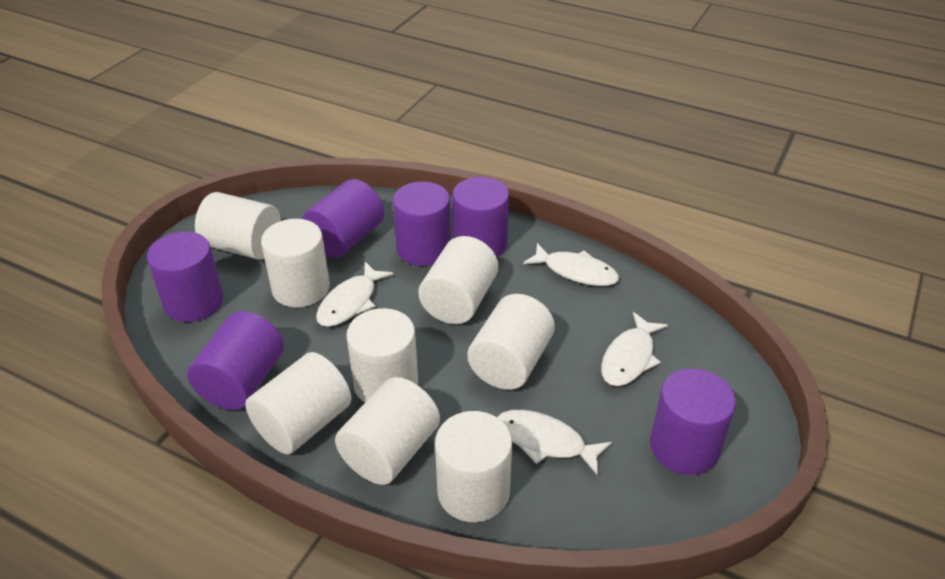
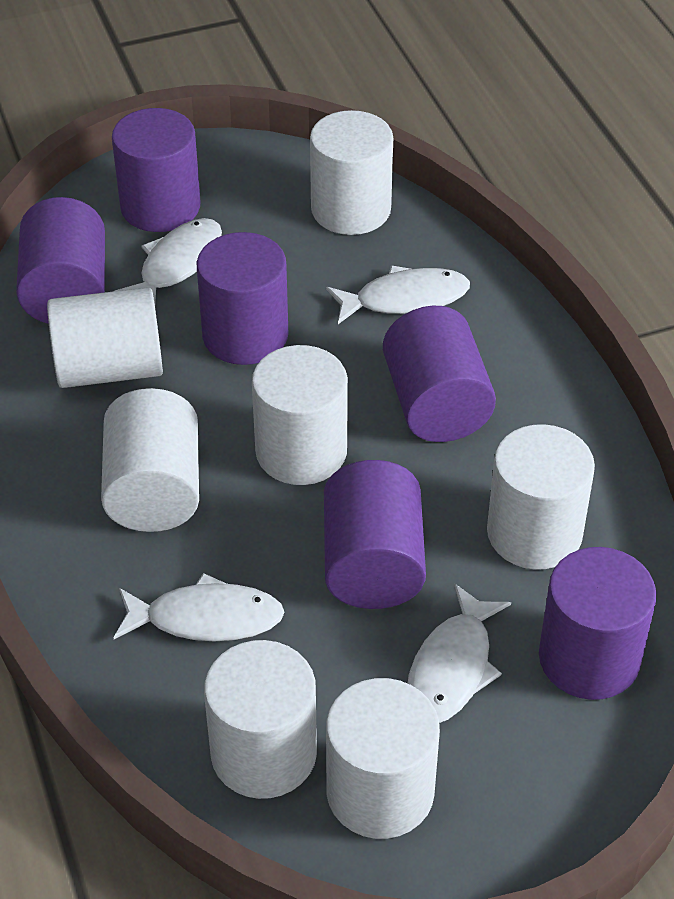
white cylinder: 8 -> 7

